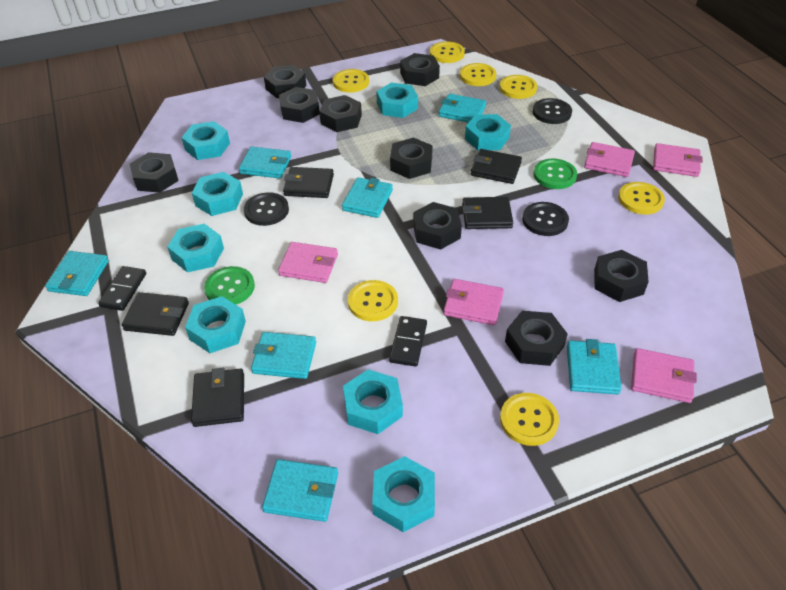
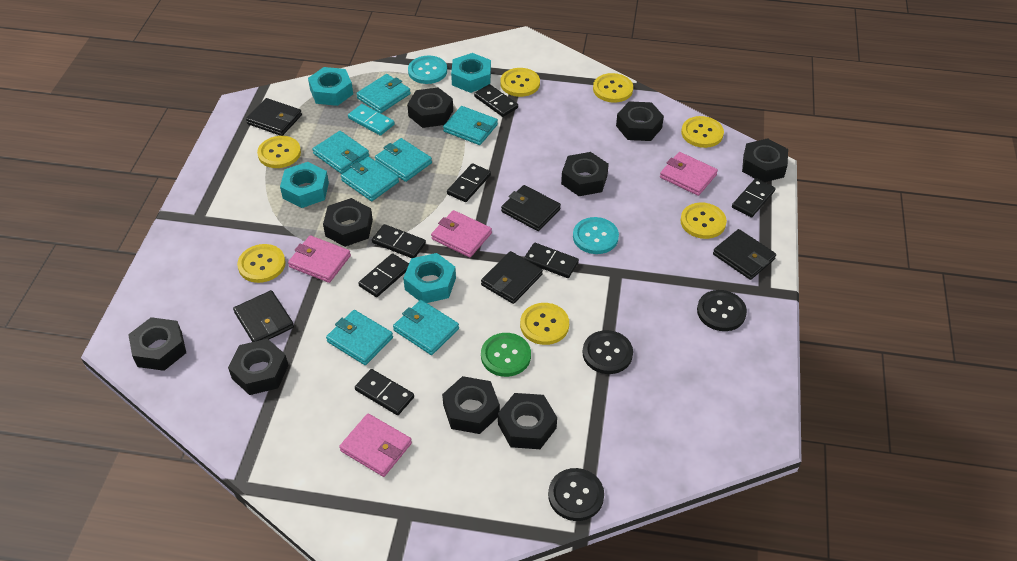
black domino: 2 -> 7
green button: 2 -> 1
pink wallet: 5 -> 4
turquoise button: 0 -> 2
turquoise domino: 0 -> 1
turquoise nut: 8 -> 4

